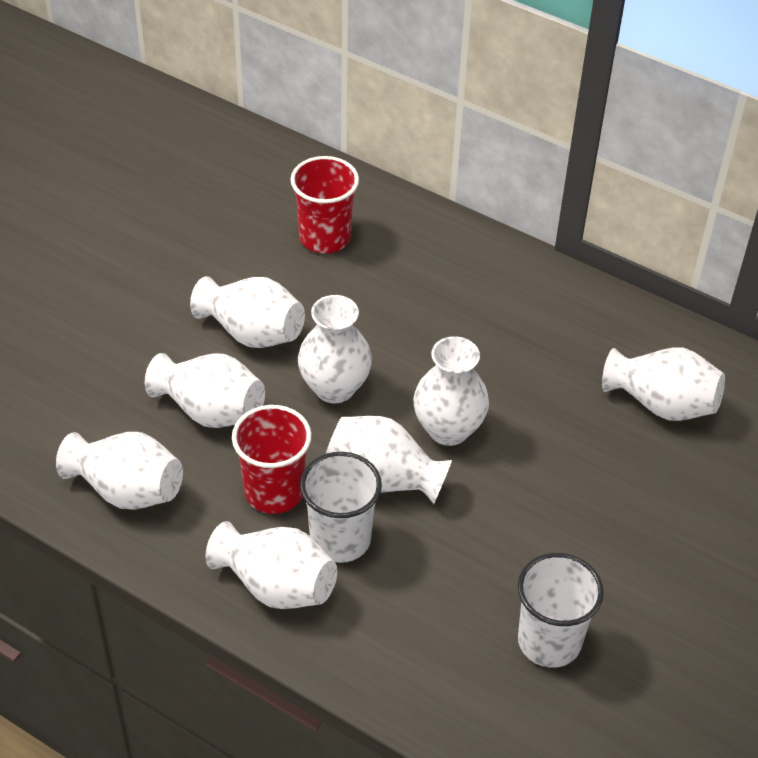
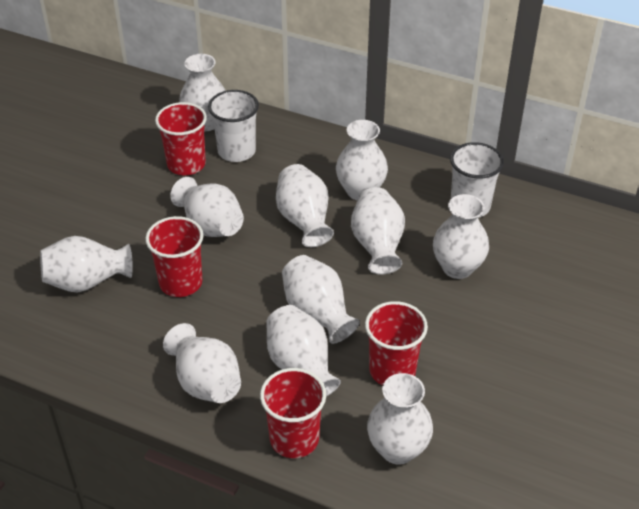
red cup: 2 -> 4
white vase: 8 -> 11

